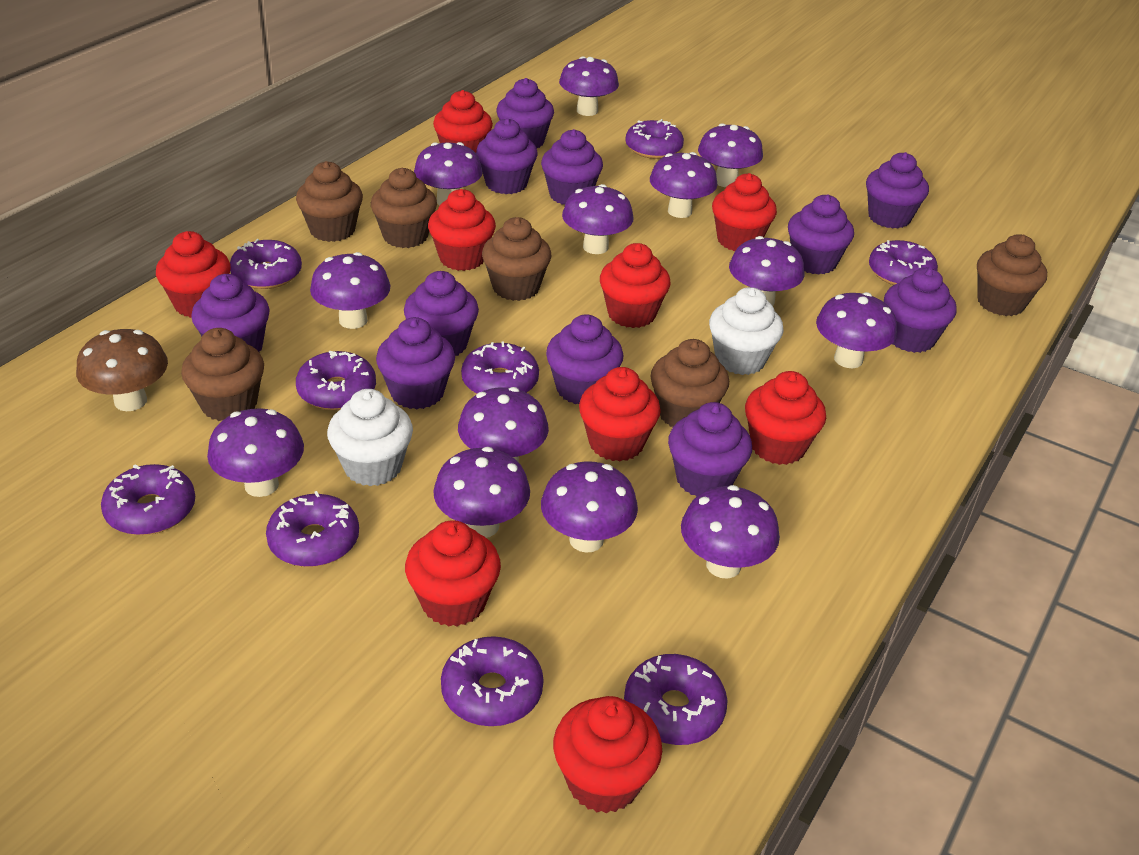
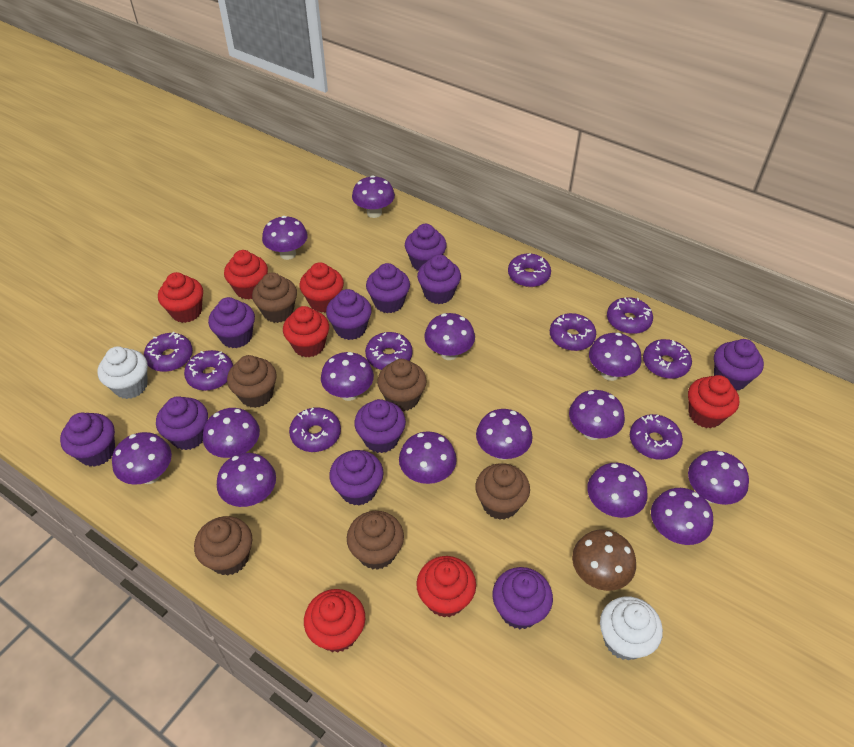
purple mushroom: 13 -> 14
red cupcake: 9 -> 7

